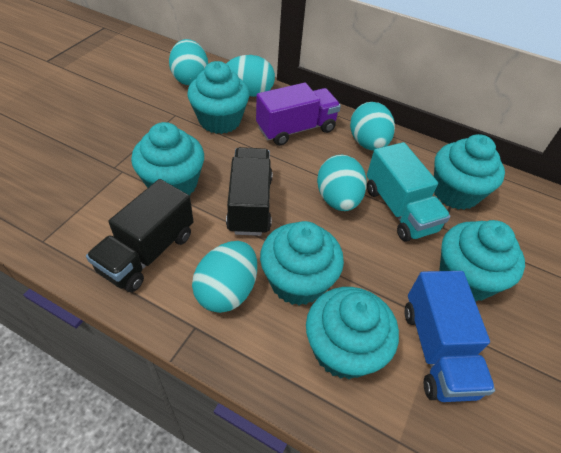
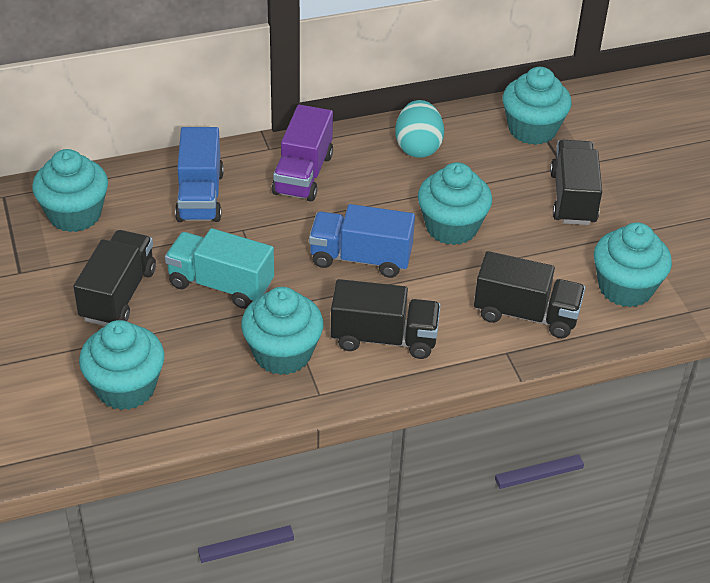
black truck: 2 -> 4
blue truck: 1 -> 2
turquoise egg: 5 -> 1

